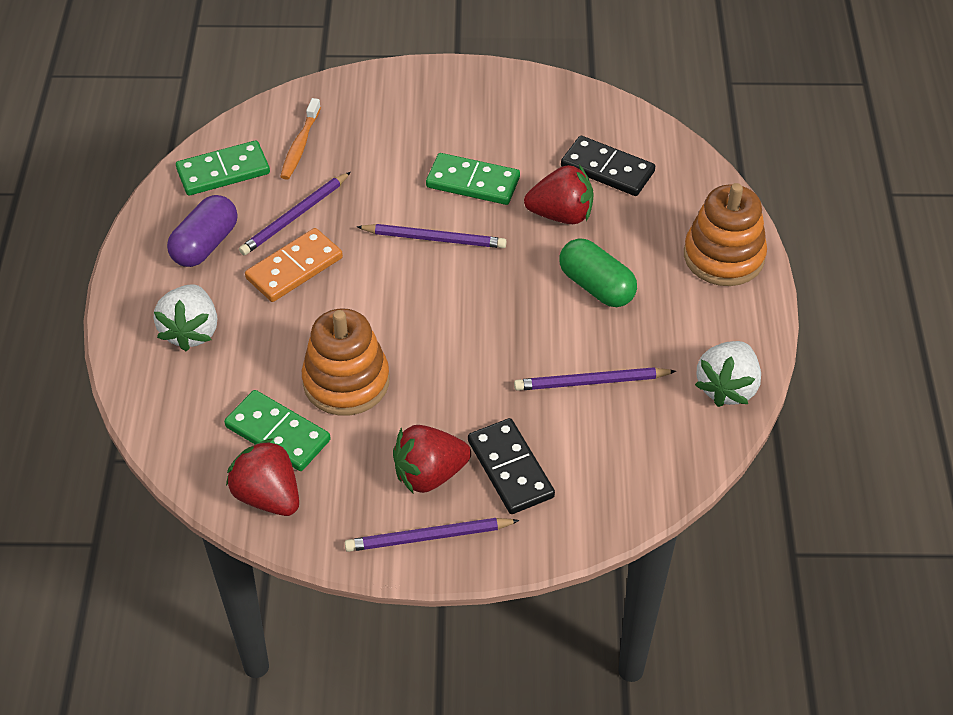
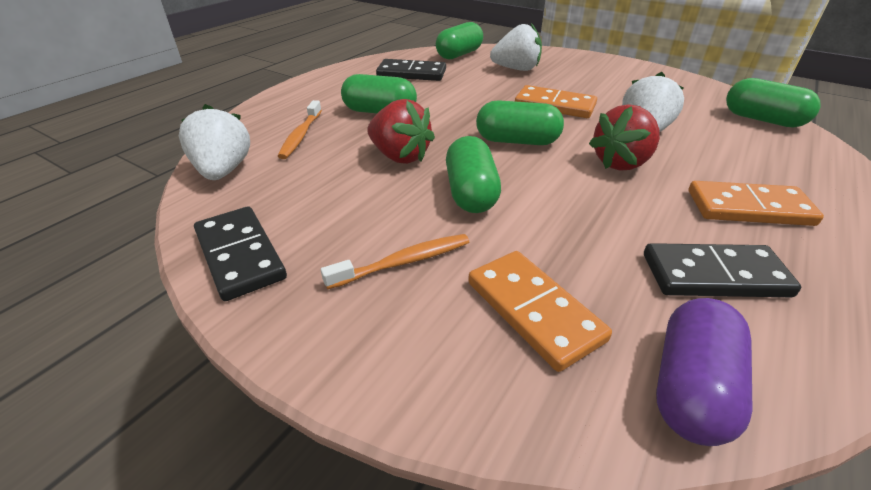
black domino: 2 -> 3
green capsule: 1 -> 5
green domino: 3 -> 0
orange domino: 1 -> 3
orange stacking toy: 2 -> 0
orange toothbrush: 1 -> 2
purple pencil: 4 -> 0
red strawberry: 3 -> 2
white strawberry: 2 -> 3

